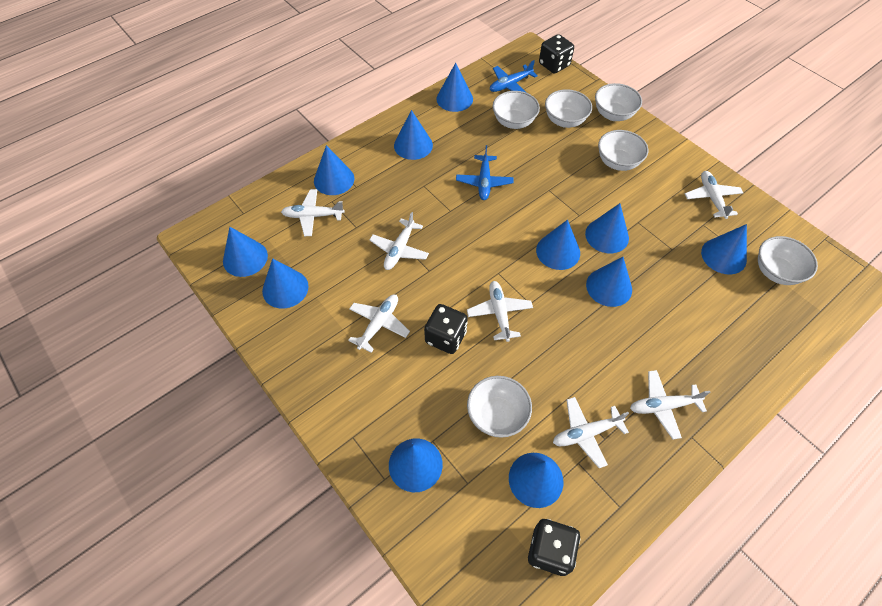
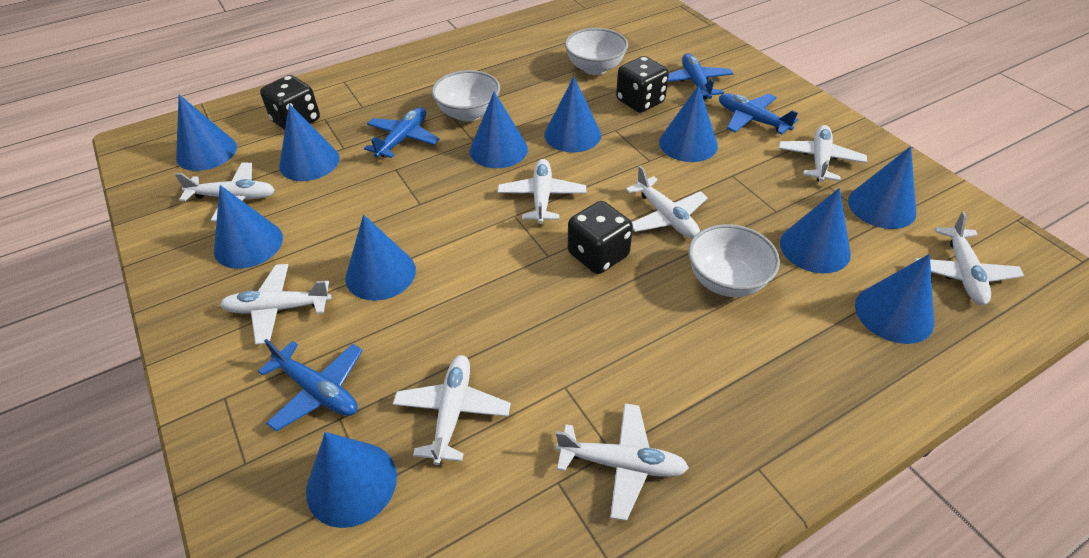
blue plane: 2 -> 4
white bowl: 6 -> 3
white plane: 7 -> 8

